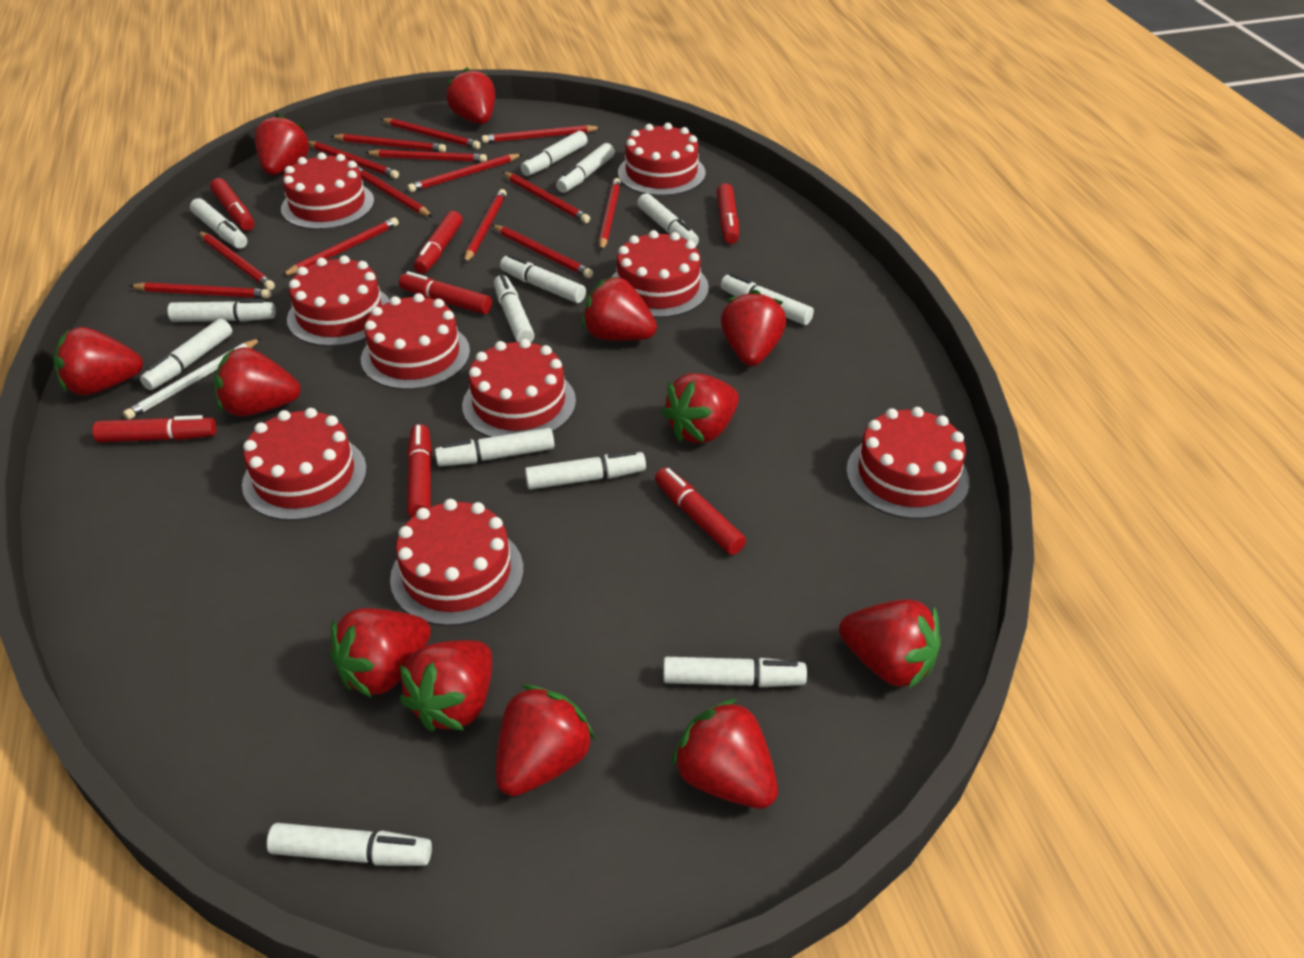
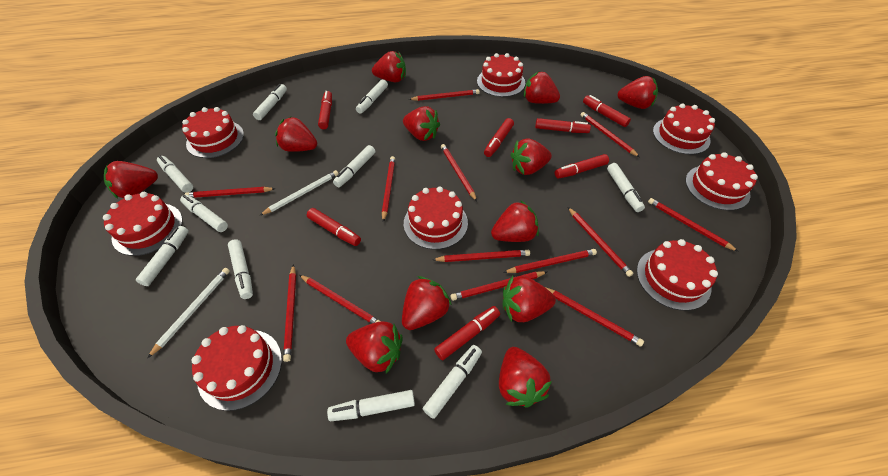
red cake: 9 -> 8
red pencil: 14 -> 13
white marker: 13 -> 10
white pencil: 1 -> 2

